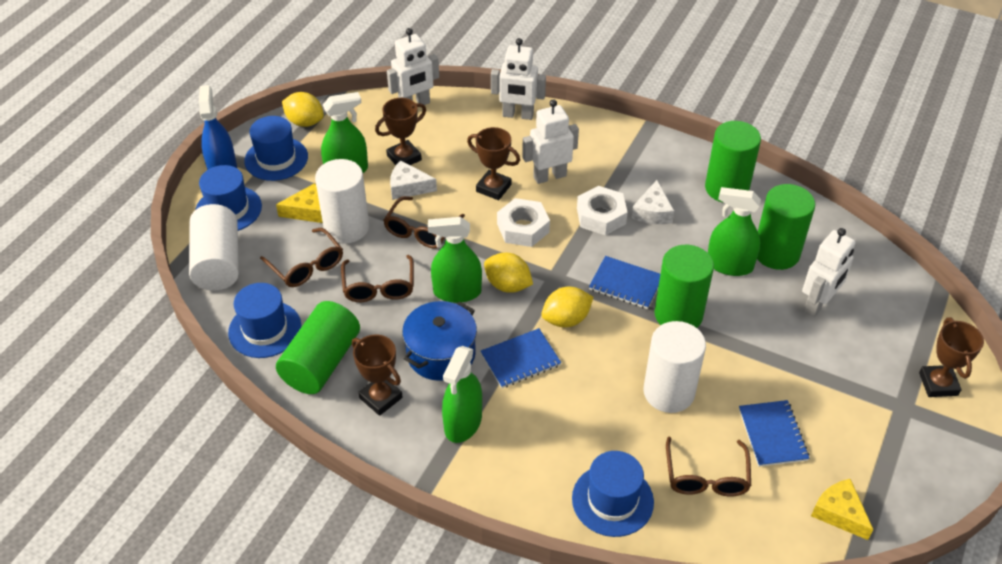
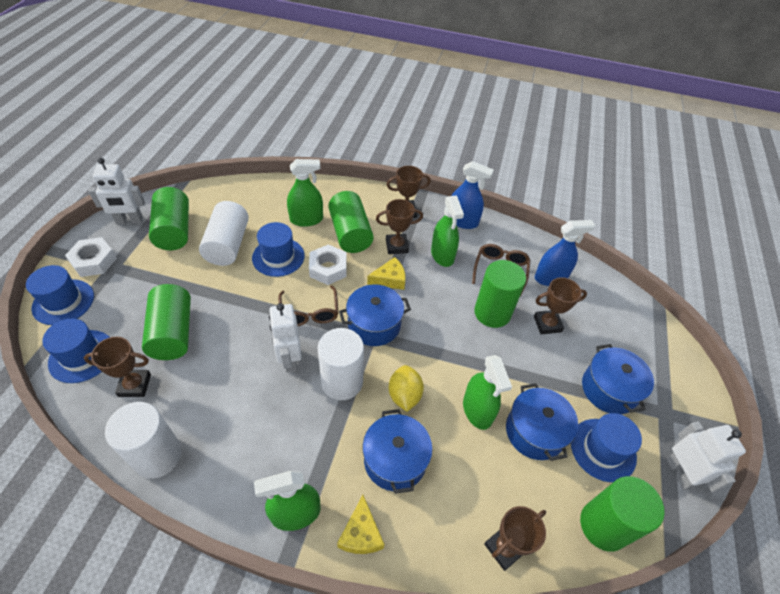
blue notebook: 3 -> 0
blue pot: 1 -> 4
blue spray bottle: 1 -> 2
brown glasses: 4 -> 2
brown trophy: 4 -> 5
green cylinder: 4 -> 5
white cheese: 2 -> 0
white robot: 4 -> 3
yellow lemon: 3 -> 1

